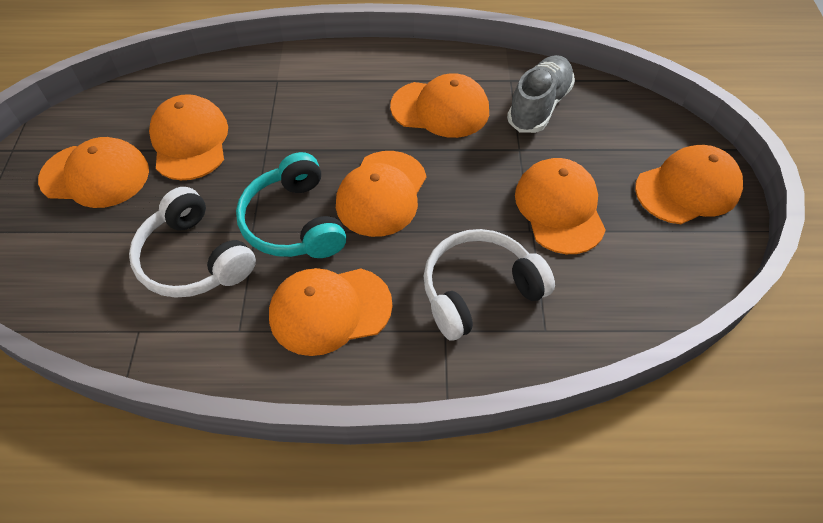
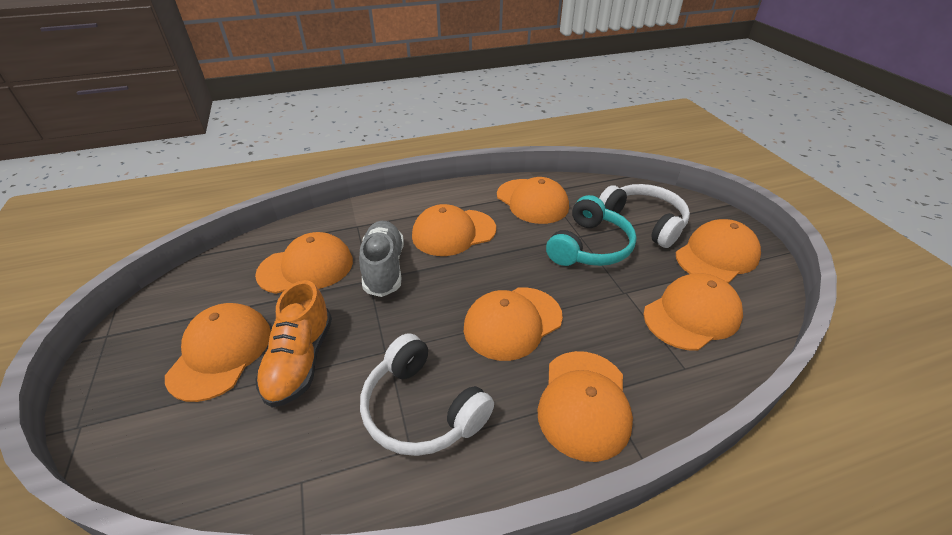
orange cap: 7 -> 8
orange shoe: 0 -> 1

